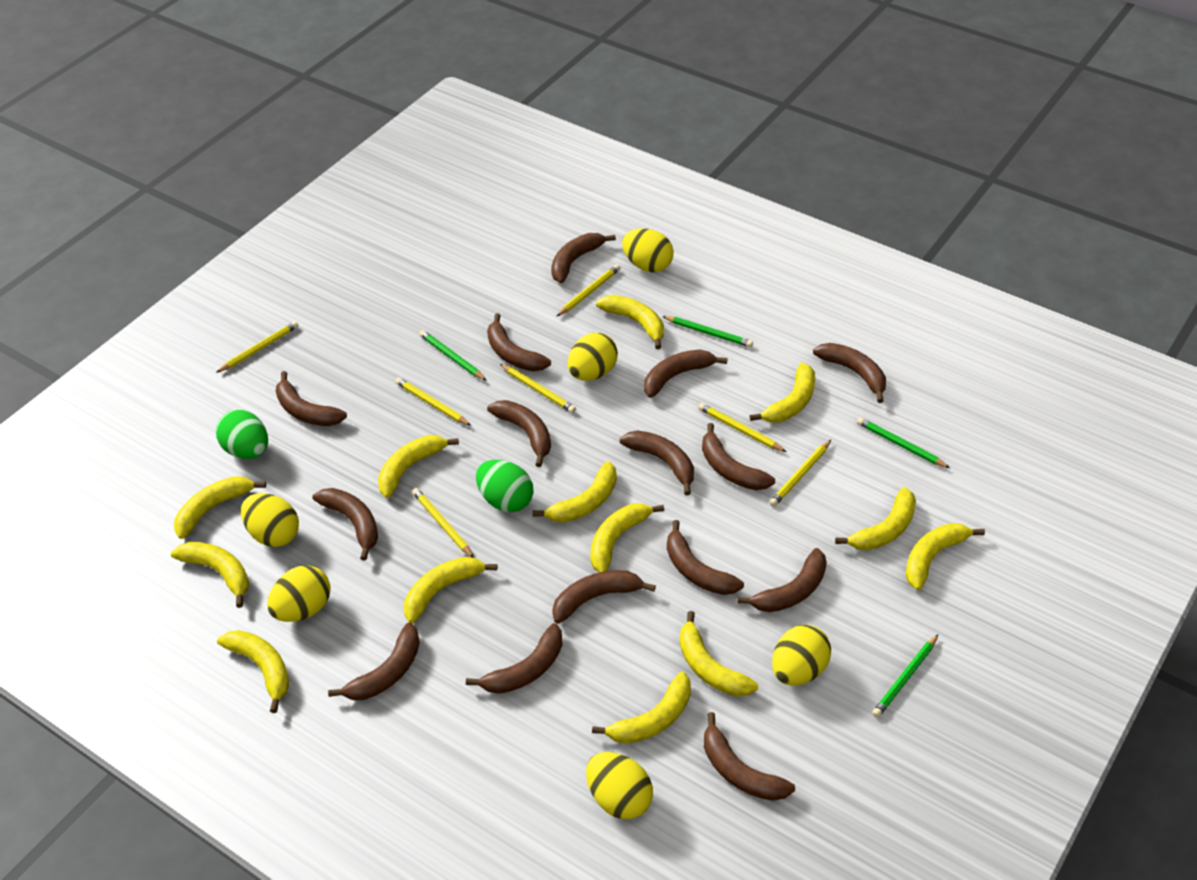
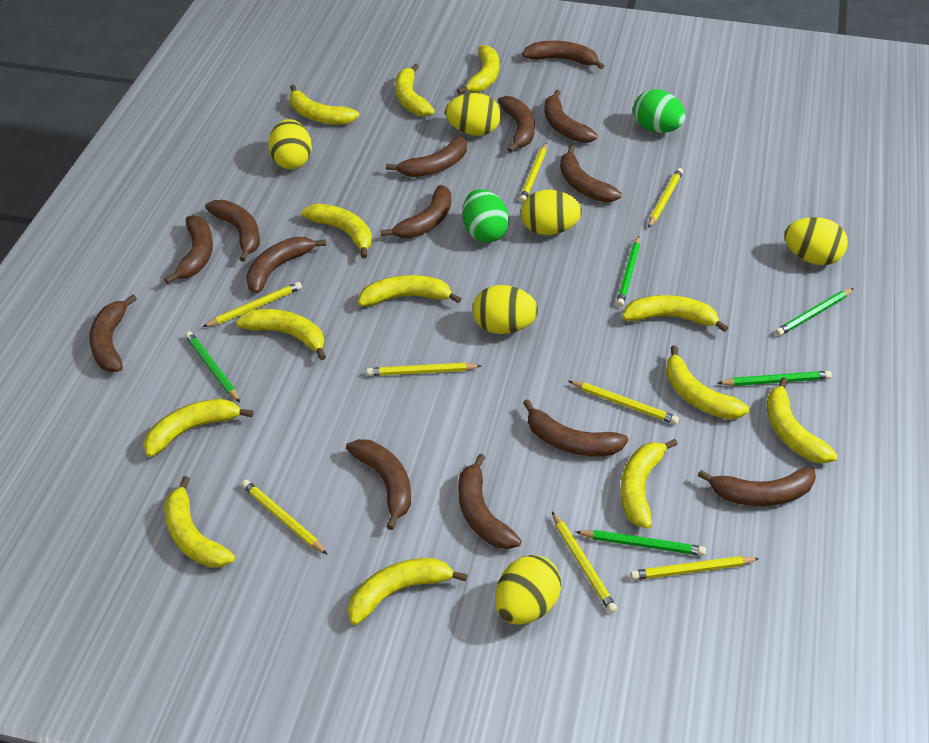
brown banana: 15 -> 14
green pencil: 4 -> 5
yellow pencil: 7 -> 8

